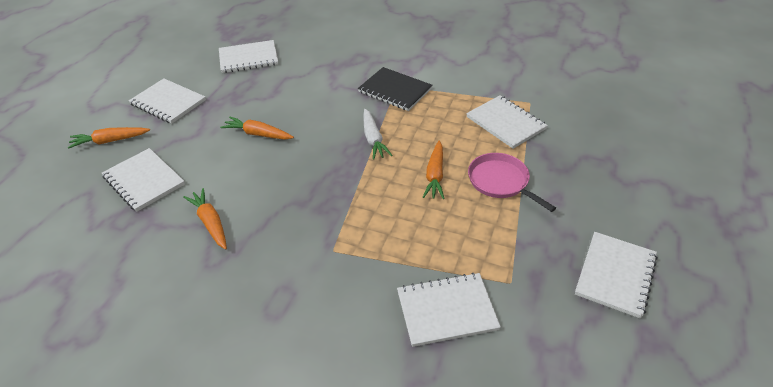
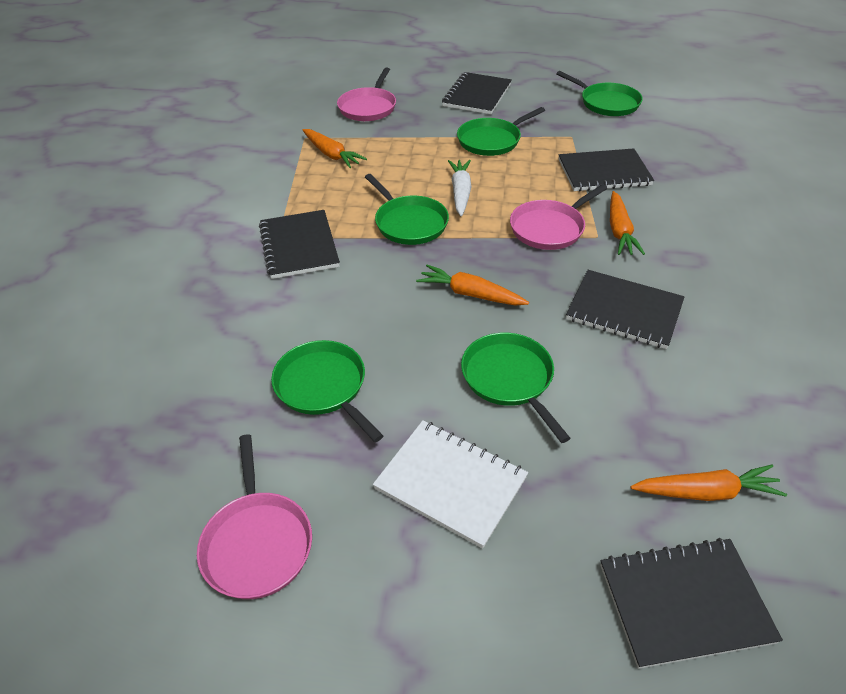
black notebook: 1 -> 5
green pan: 0 -> 5
pink pan: 1 -> 3
white notebook: 6 -> 1

